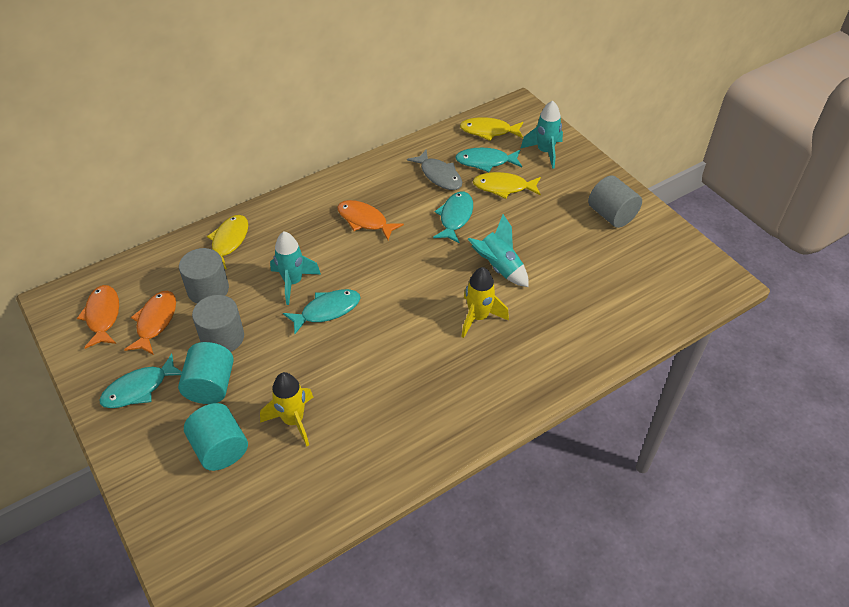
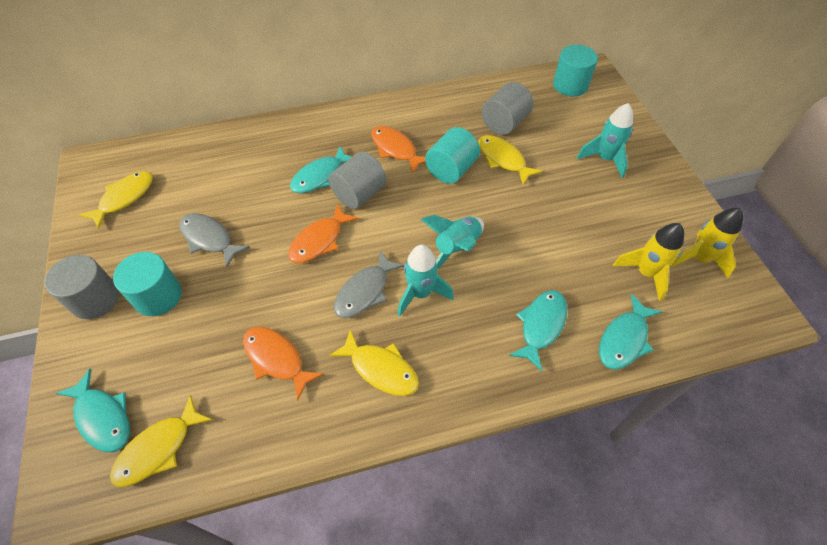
grey fish: 1 -> 2
turquoise cylinder: 2 -> 3
yellow fish: 3 -> 4

